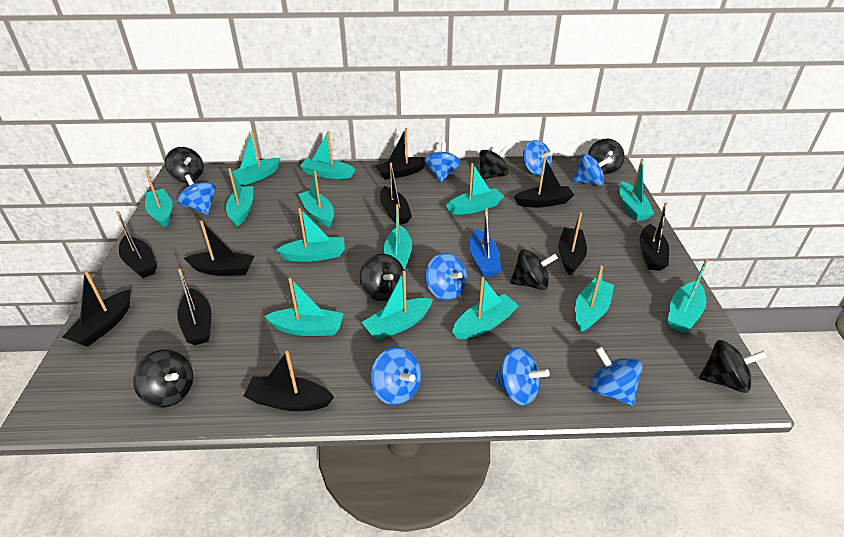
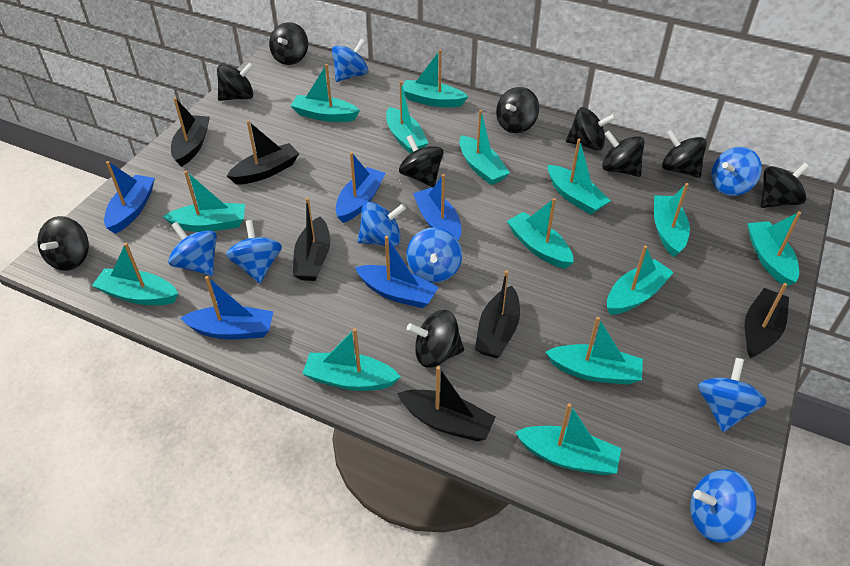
black boat: 10 -> 6
black spinning top: 7 -> 10
blue boat: 1 -> 5

